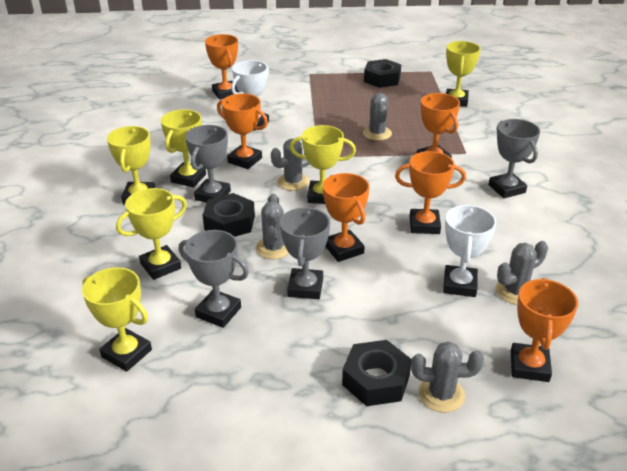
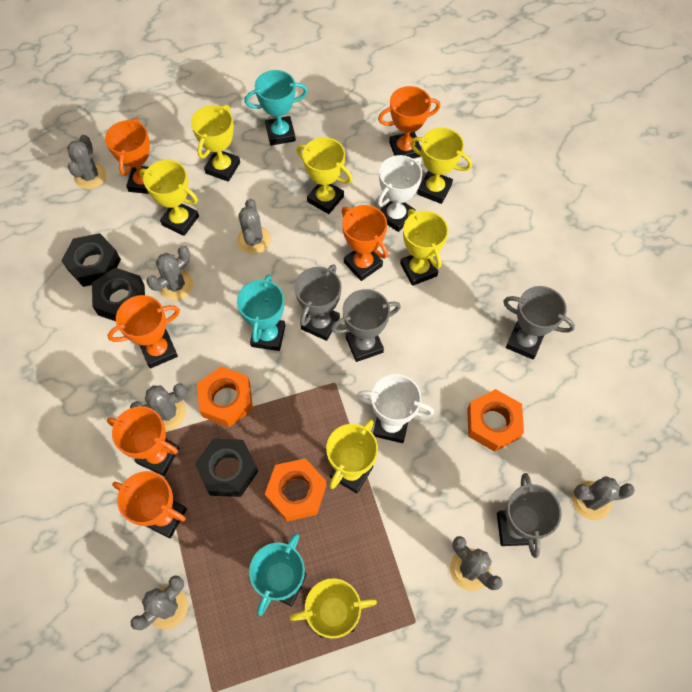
grey cactus: 5 -> 7
orange nut: 0 -> 3
turquoise trophy: 0 -> 3
yellow trophy: 6 -> 7

